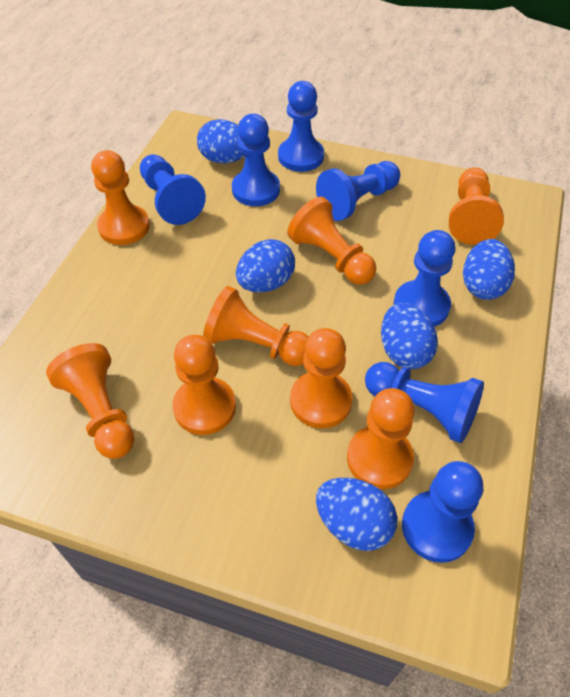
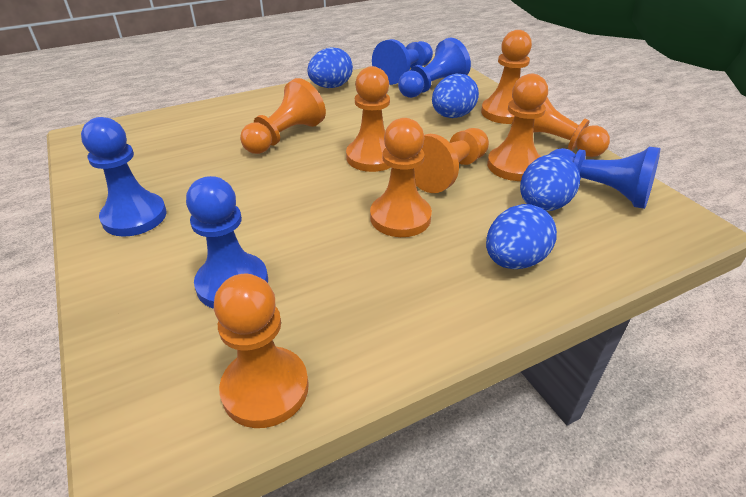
blue egg: 5 -> 4
blue pawn: 7 -> 5

